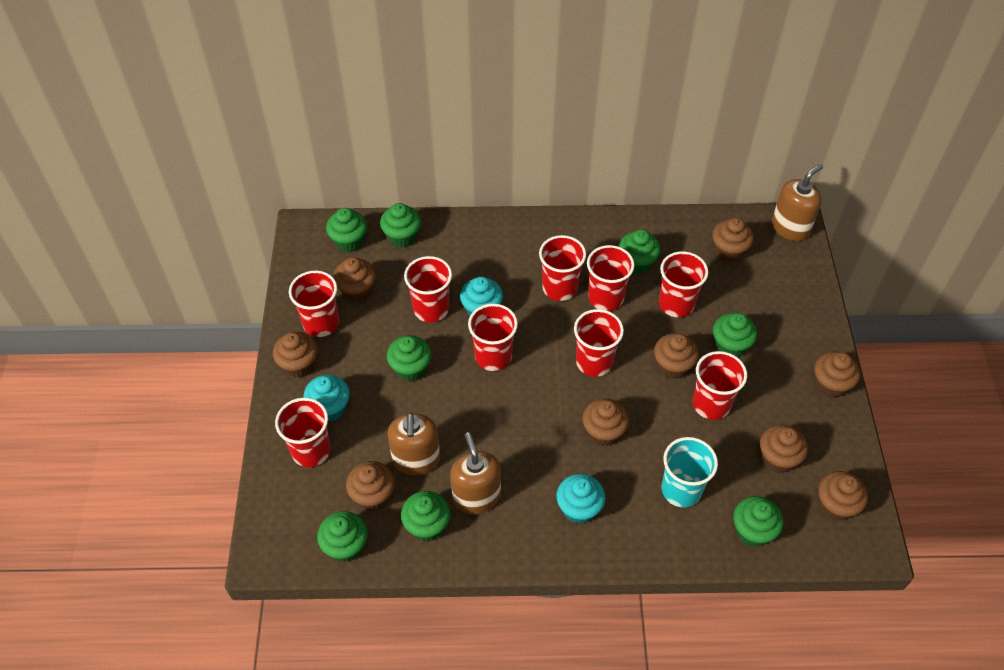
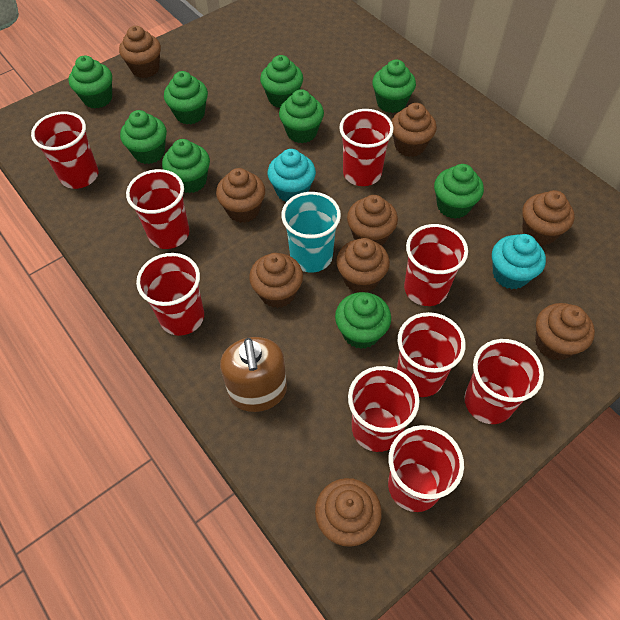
brown soap dispenser: 3 -> 1
green cupcake: 8 -> 9
turquoise cupcake: 3 -> 2

